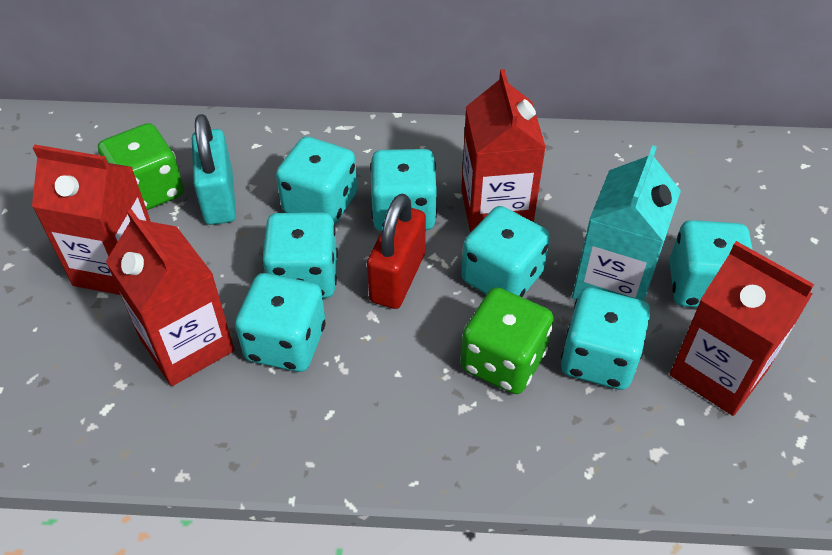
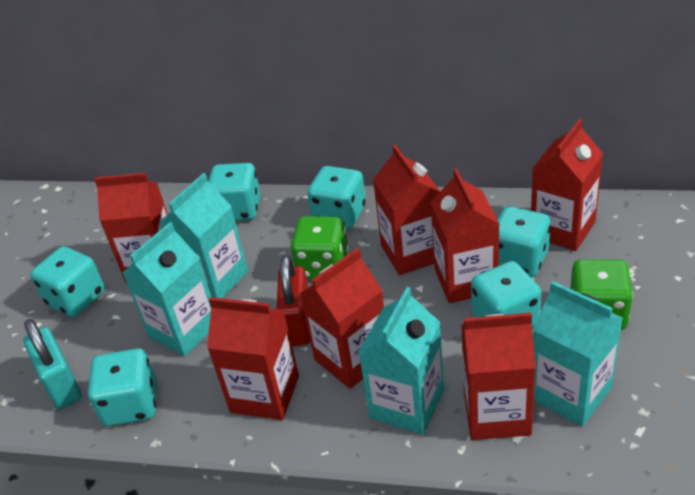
red carton: 4 -> 7
turquoise carton: 1 -> 4
turquoise dice: 7 -> 6

